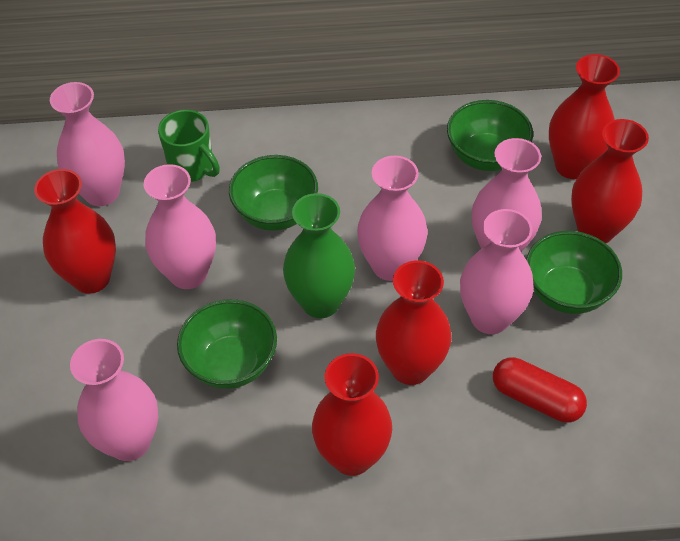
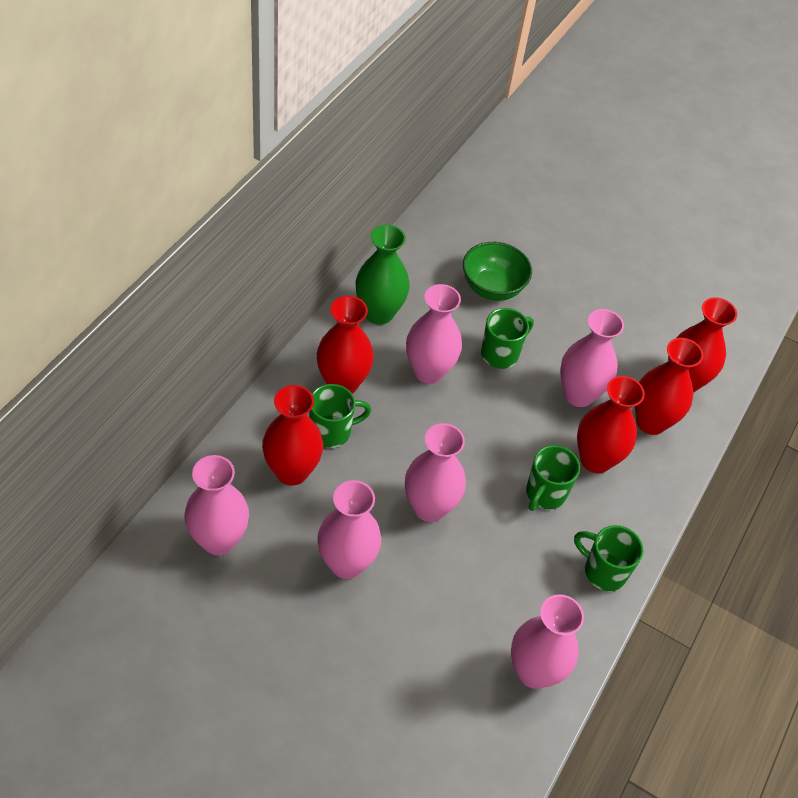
green bowl: 4 -> 1
green mug: 1 -> 4
red capsule: 1 -> 0

